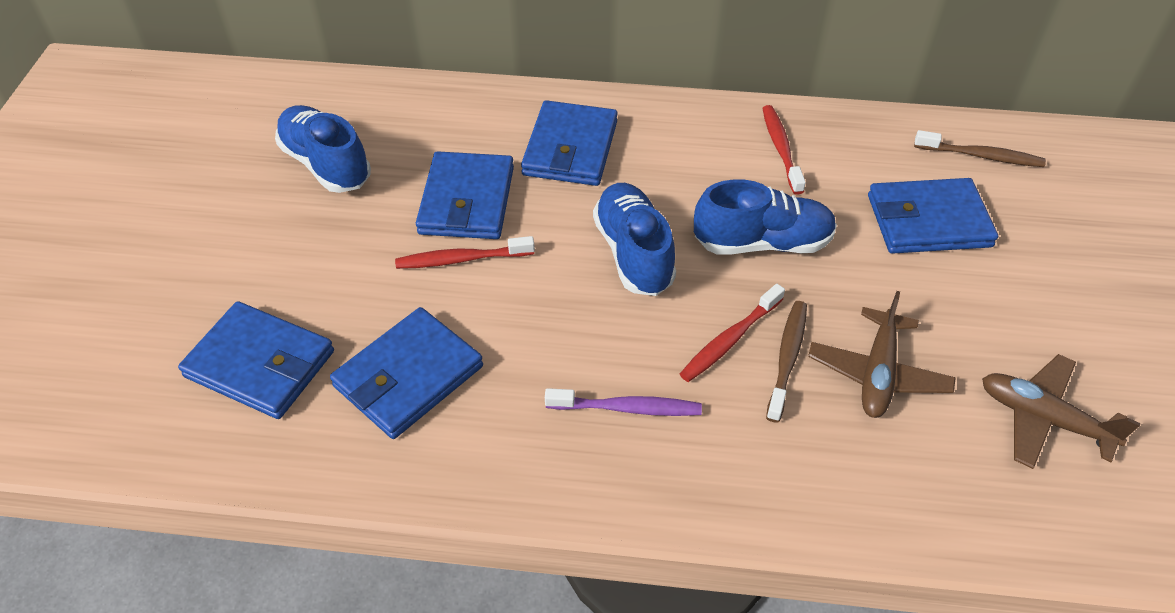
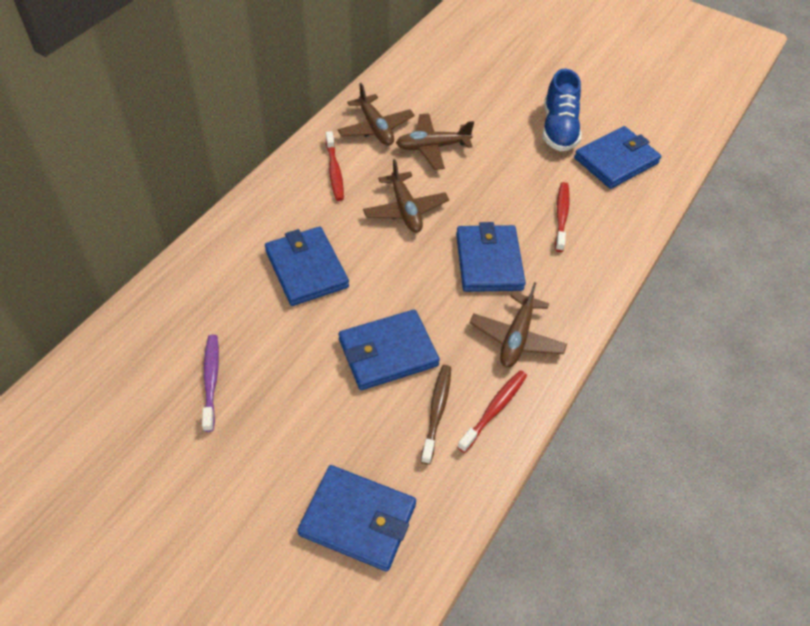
blue shoe: 3 -> 1
brown plane: 2 -> 4
brown toothbrush: 2 -> 1

